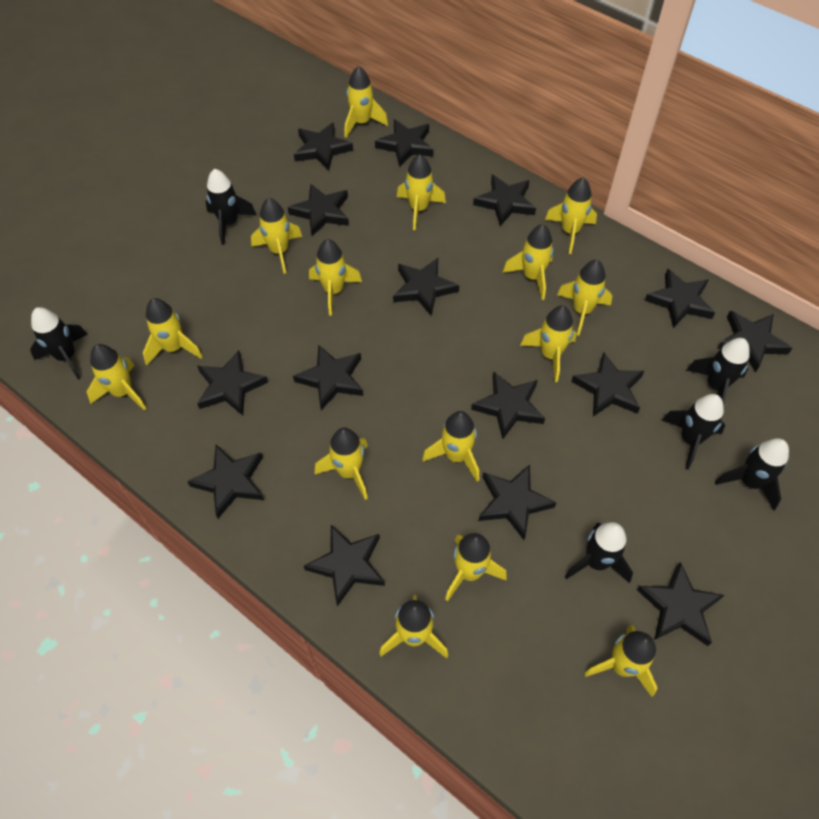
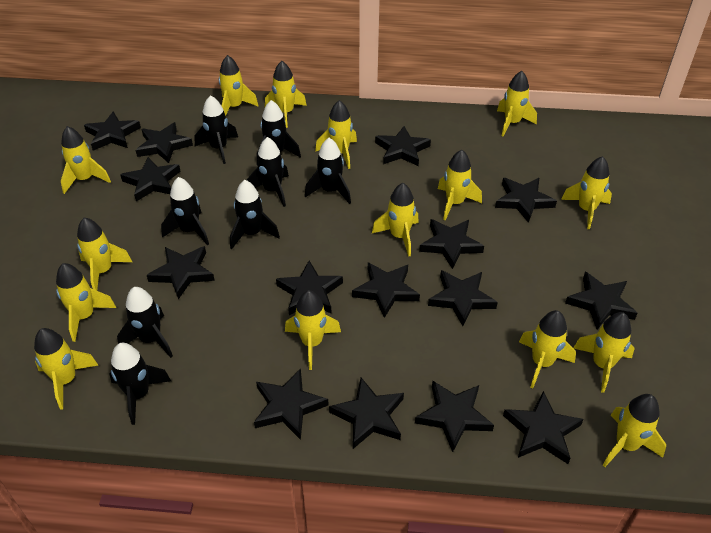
black rocket: 6 -> 8

